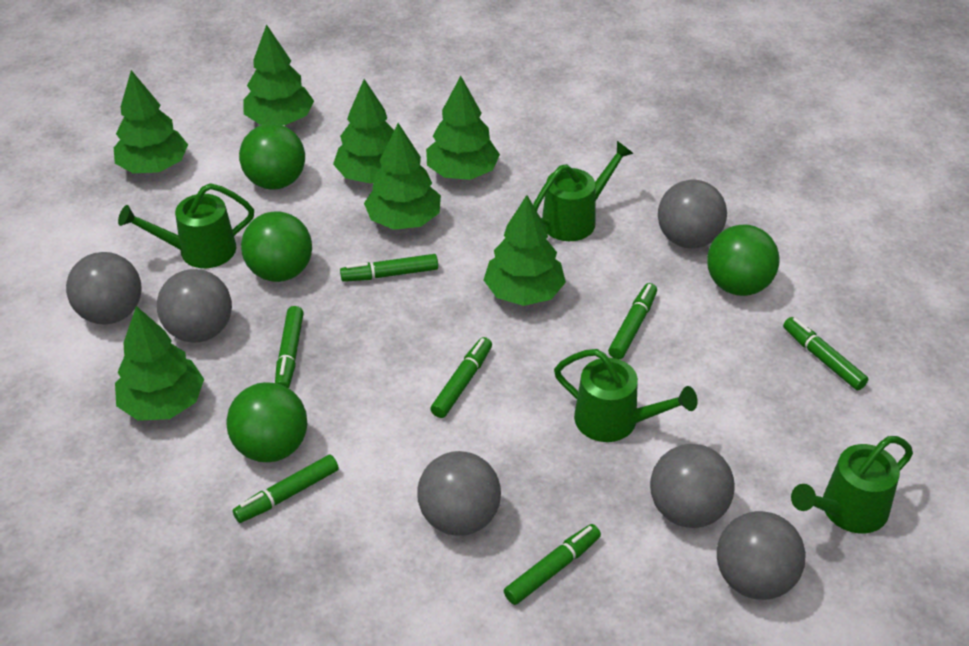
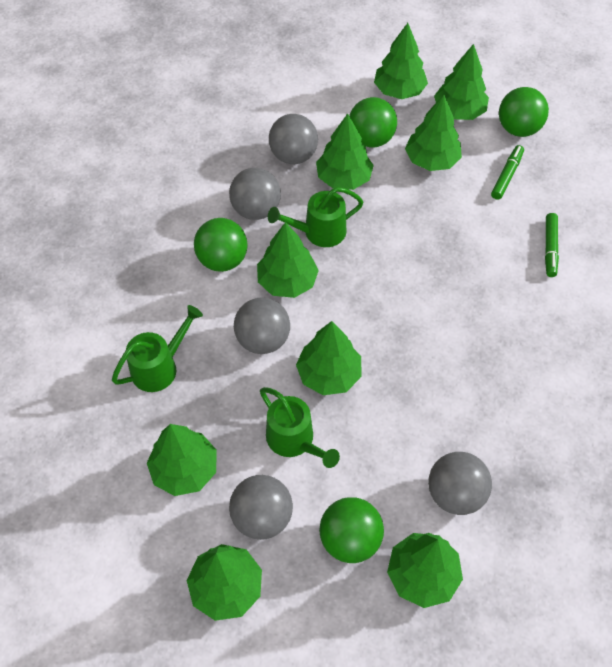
green marker: 7 -> 2
green tree: 7 -> 9
green watering can: 4 -> 3
grey ball: 6 -> 5

